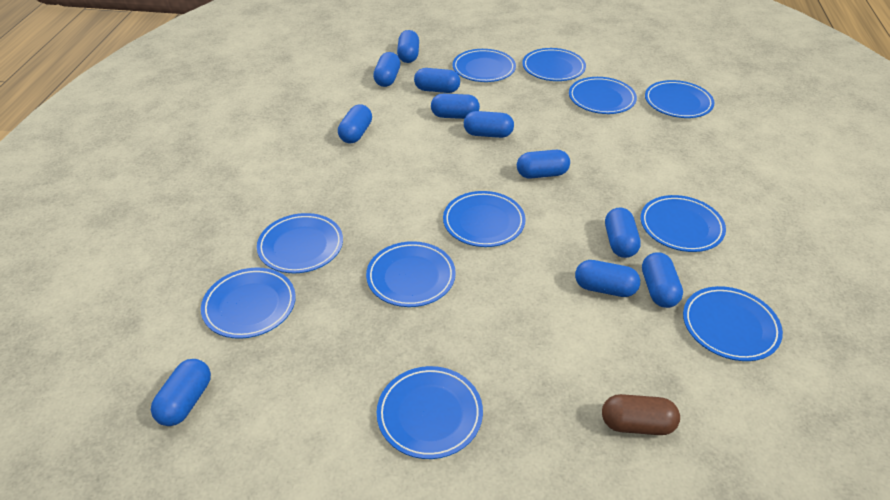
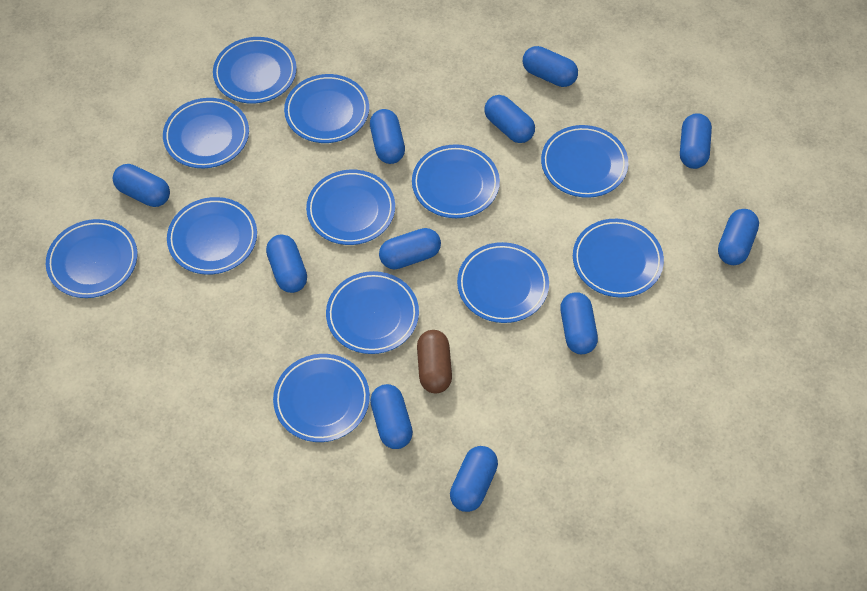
blue plate: 11 -> 12

